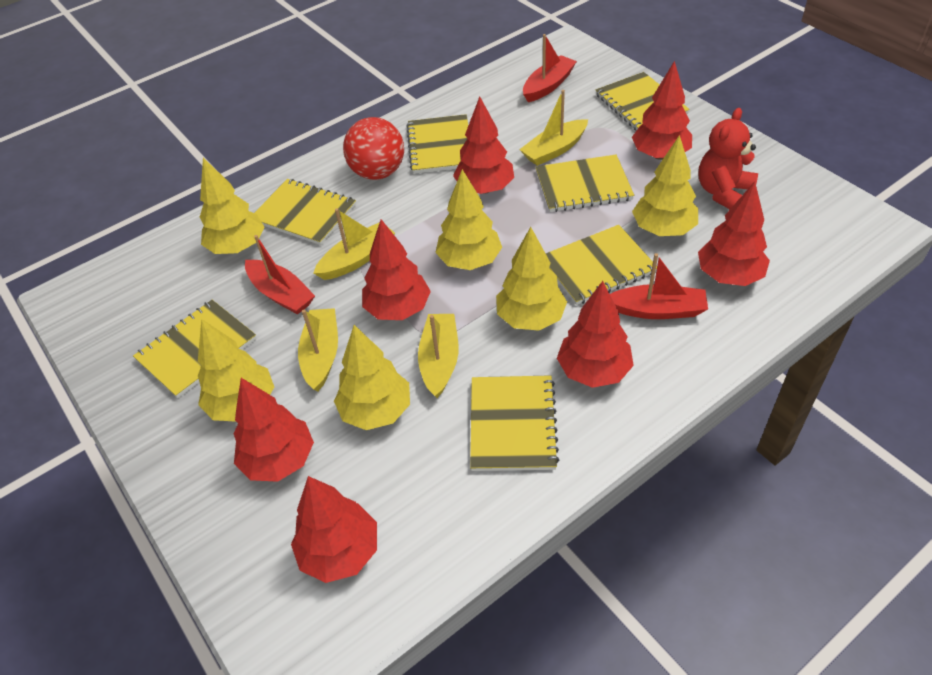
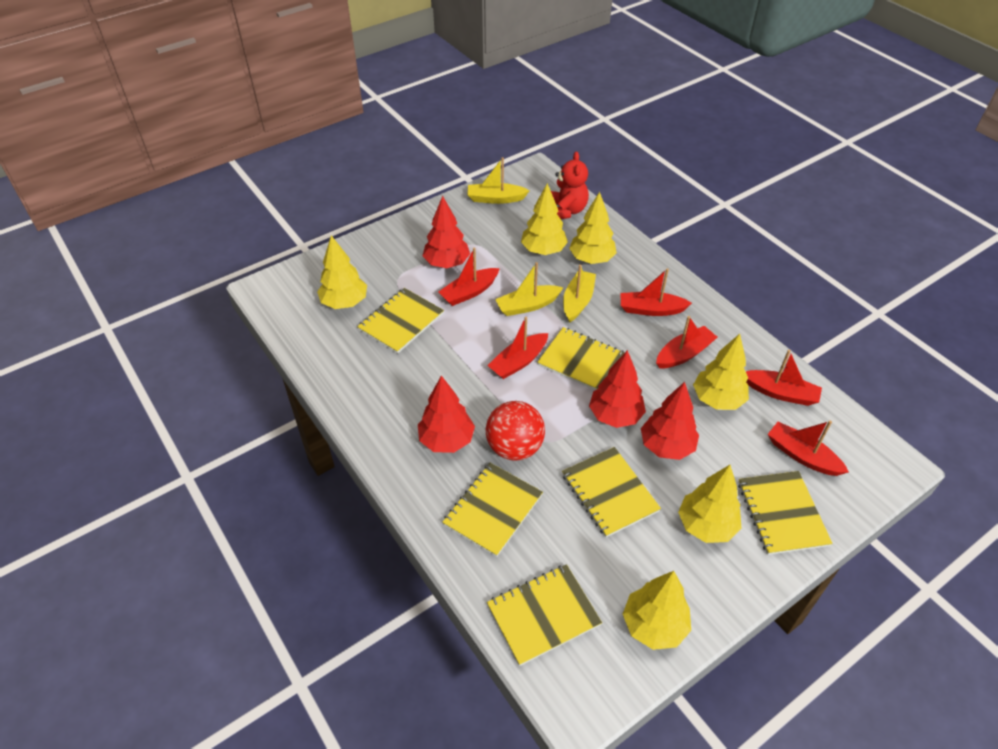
red boat: 3 -> 6
red tree: 7 -> 4
yellow boat: 4 -> 3
yellow notebook: 7 -> 6

